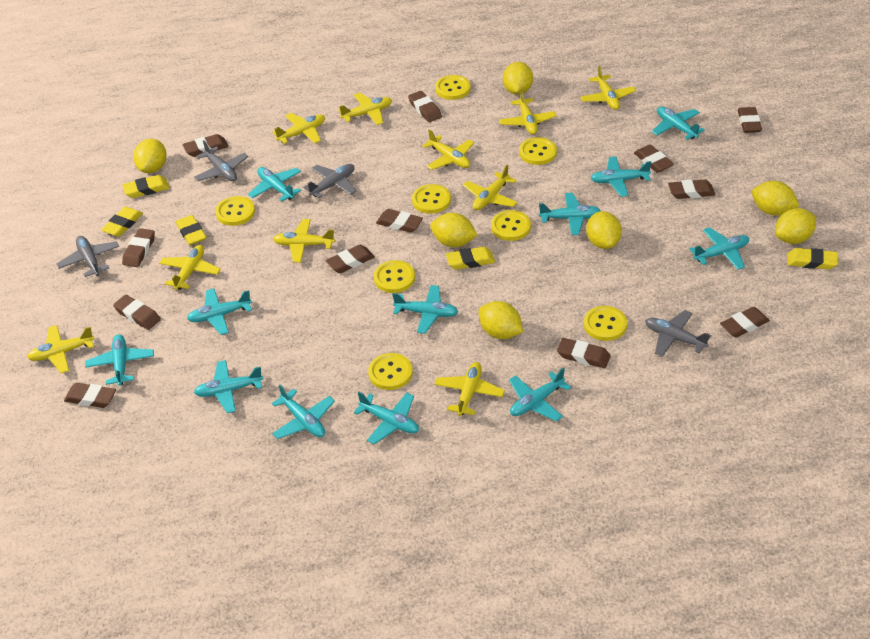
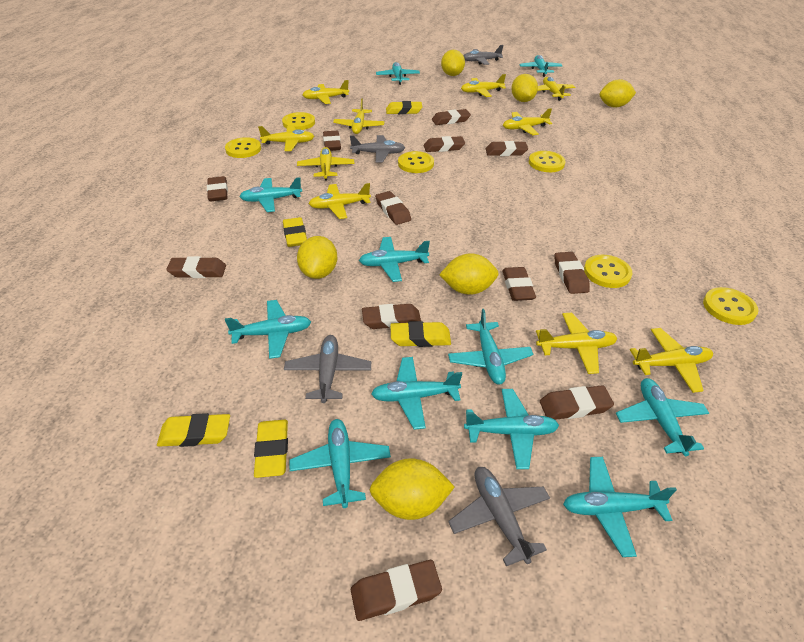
turquoise plane: 12 -> 11
yellow button: 8 -> 6
yellow lemon: 7 -> 6

